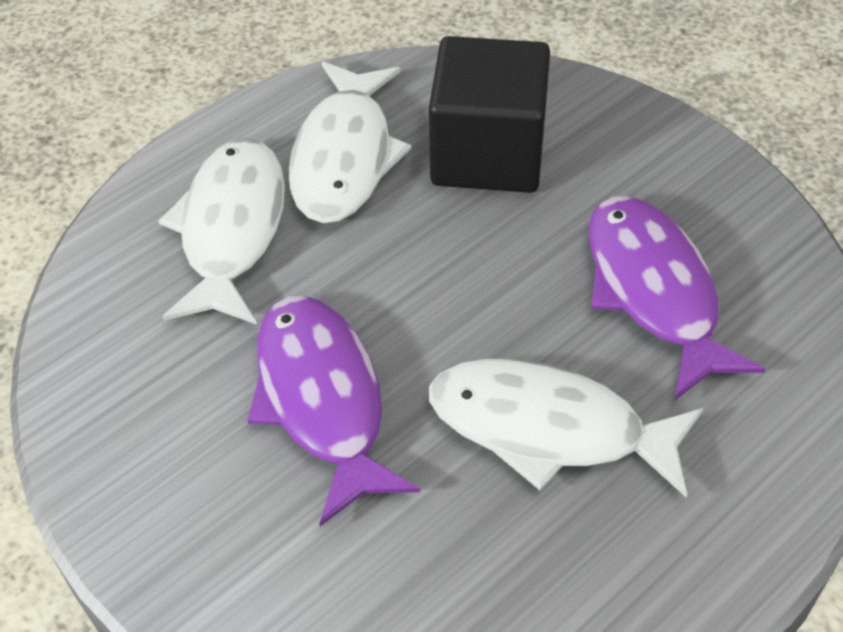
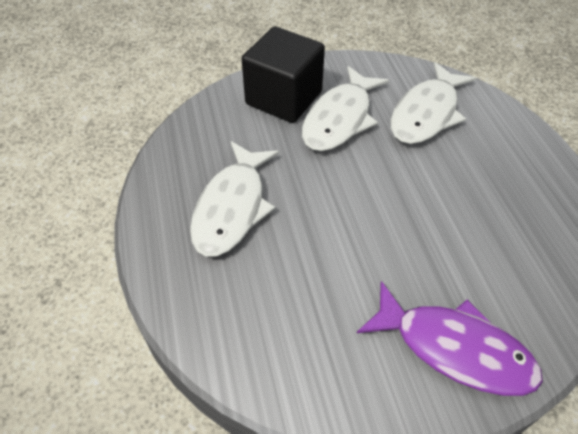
purple fish: 2 -> 1

